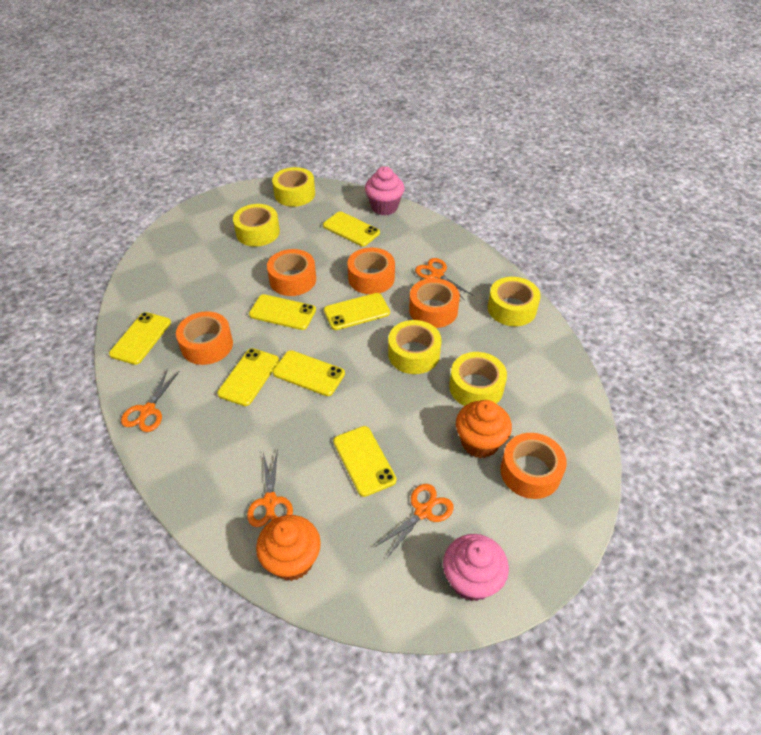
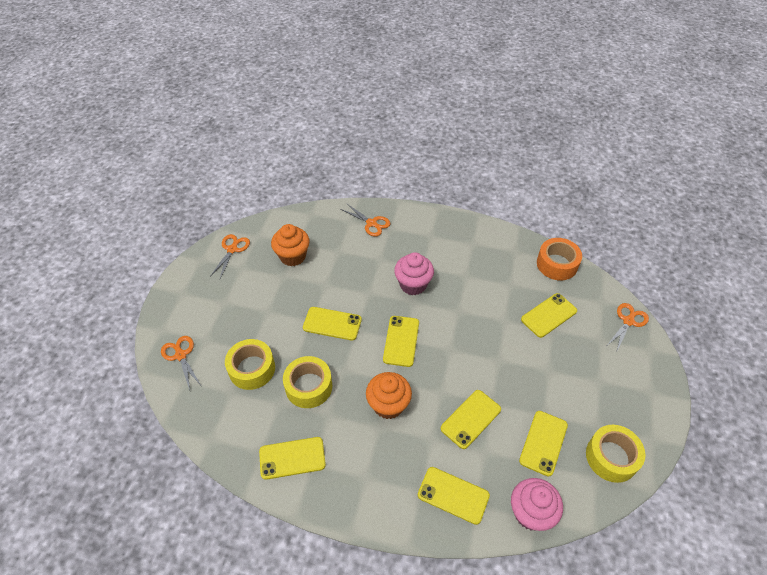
orange tape: 5 -> 1
yellow tape: 5 -> 3

